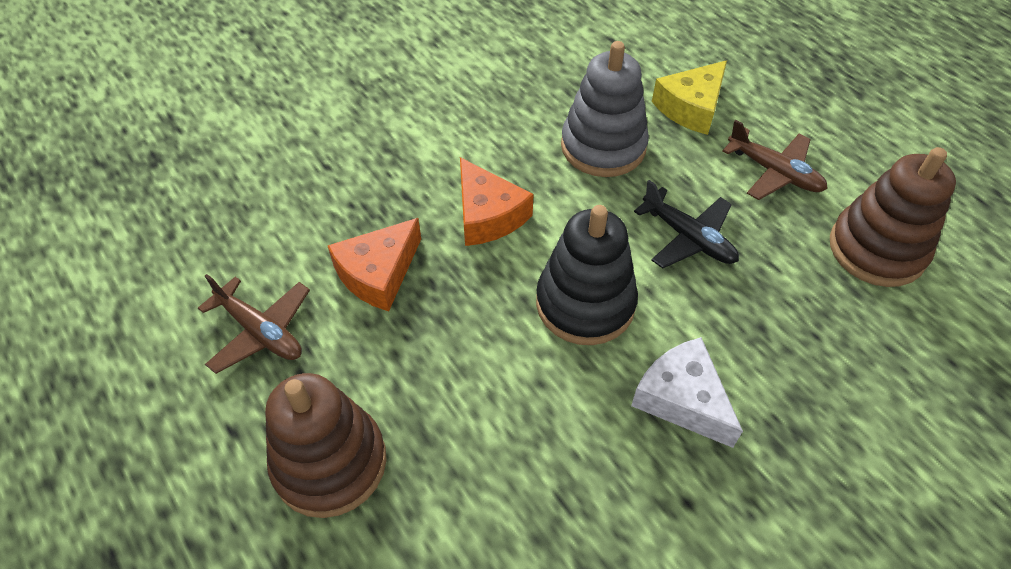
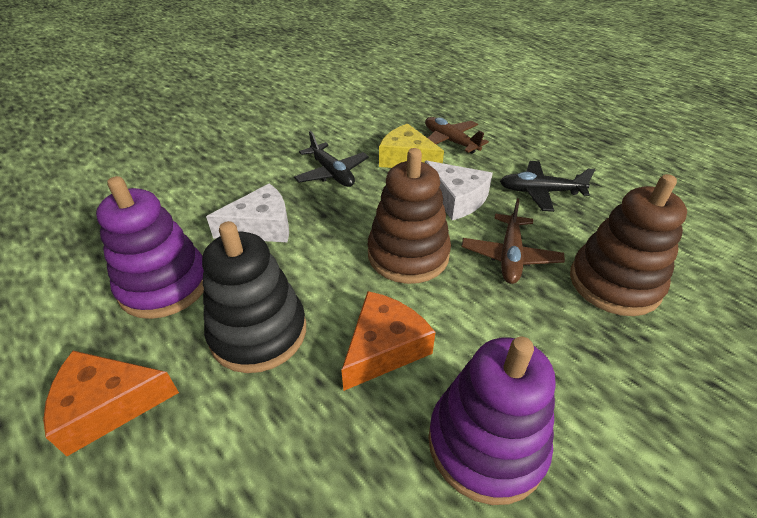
black plane: 1 -> 2
grey stacking toy: 1 -> 0
purple stacking toy: 0 -> 2
white cheese: 1 -> 2

